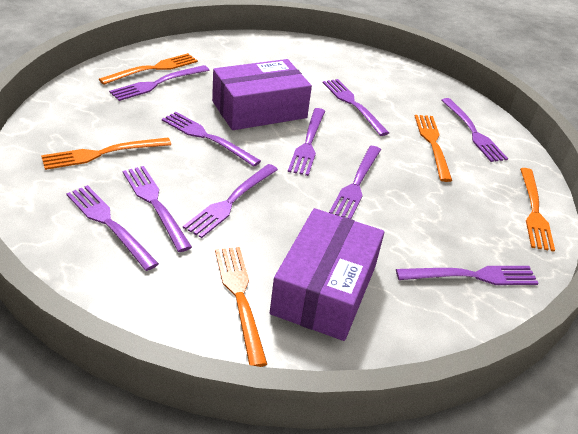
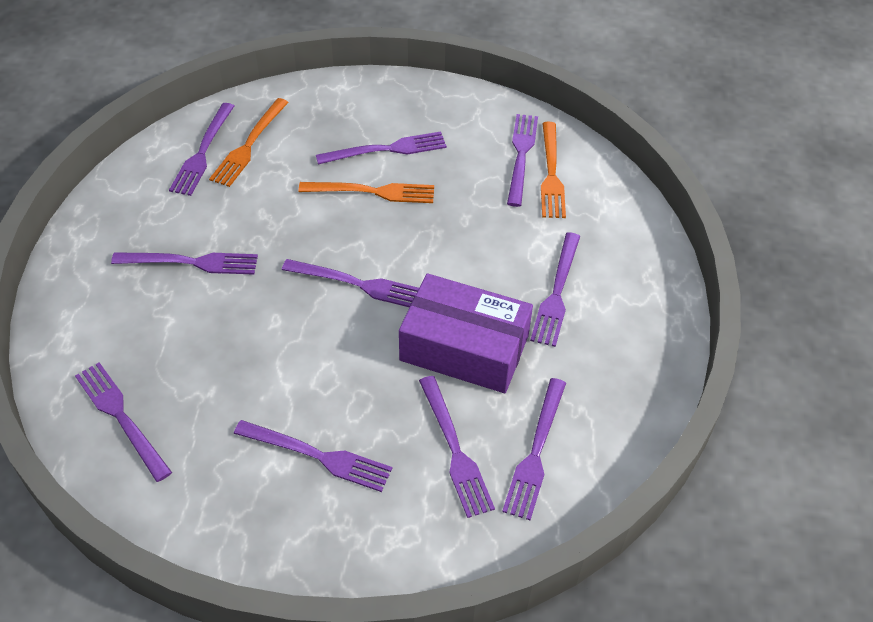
orange fork: 5 -> 3
purple box: 2 -> 1

